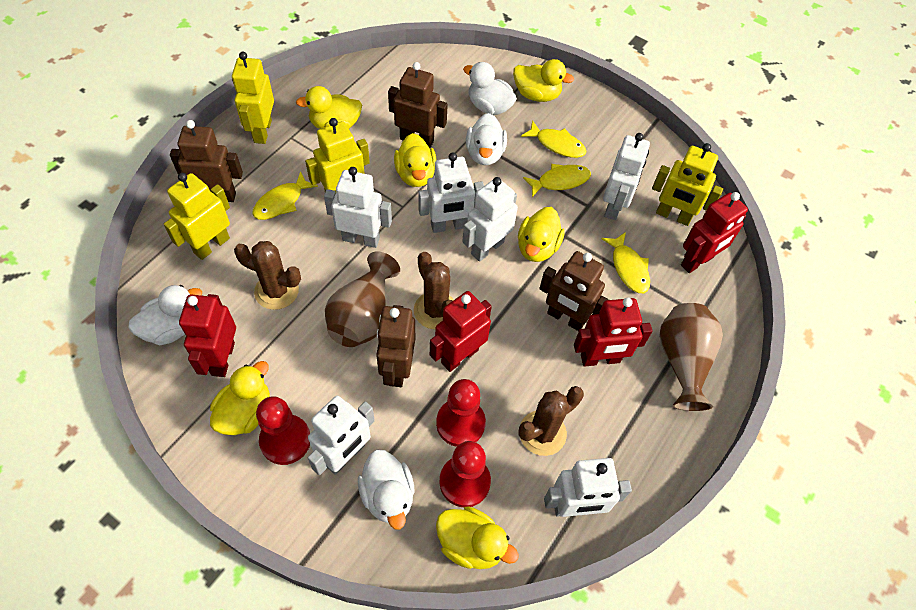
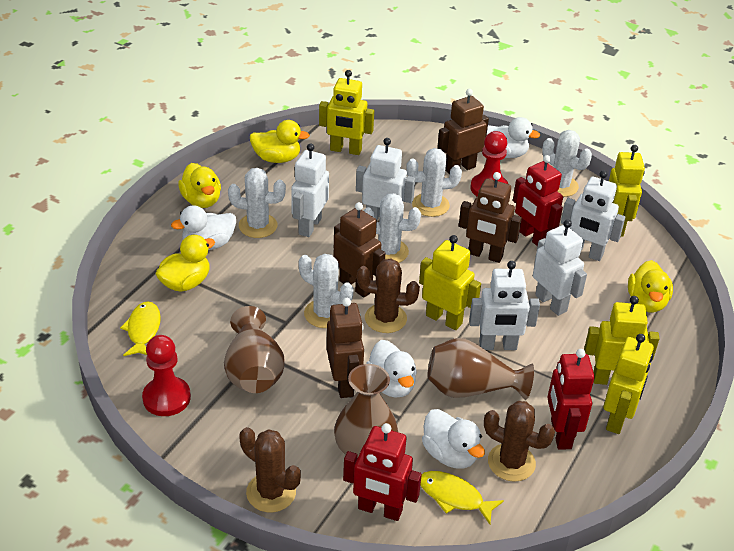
brown vase: 2 -> 3
red pawn: 3 -> 2
red robot: 4 -> 3
white cactus: 0 -> 5
white robot: 6 -> 5
yellow duck: 6 -> 4
yellow fish: 4 -> 2
yellow robot: 4 -> 5

